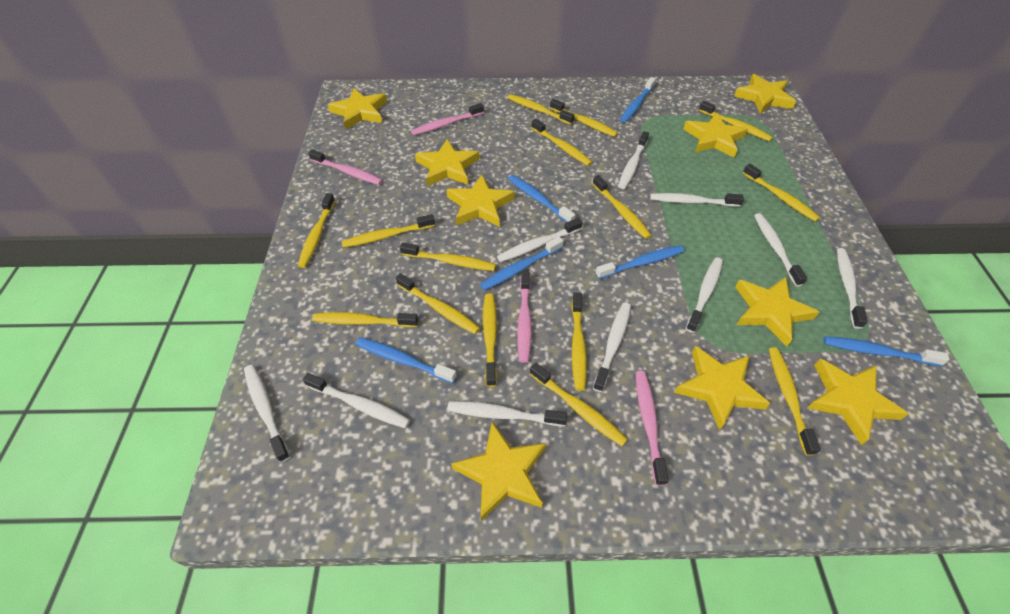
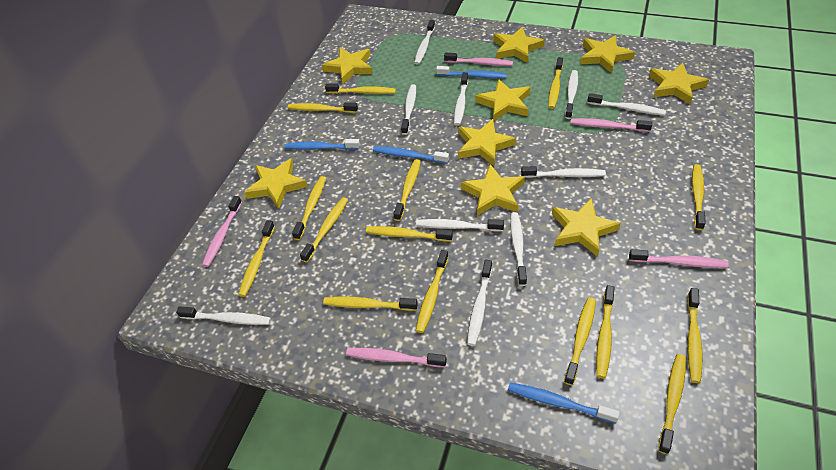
blue toothbrush: 6 -> 4
pink toothbrush: 4 -> 5

